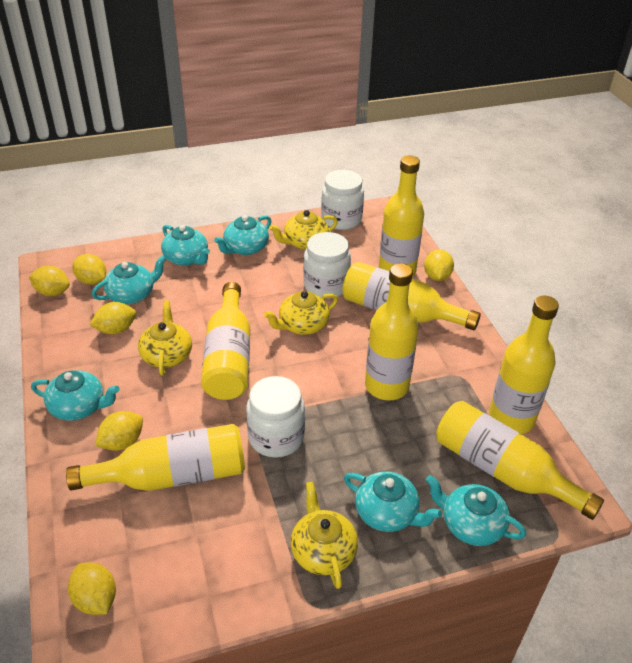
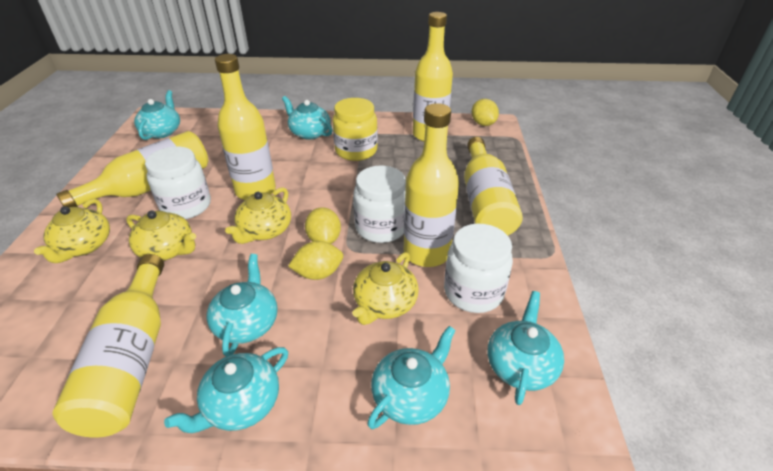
yellow bottle: 7 -> 6
yellow jar: 0 -> 1
yellow lemon: 6 -> 3

